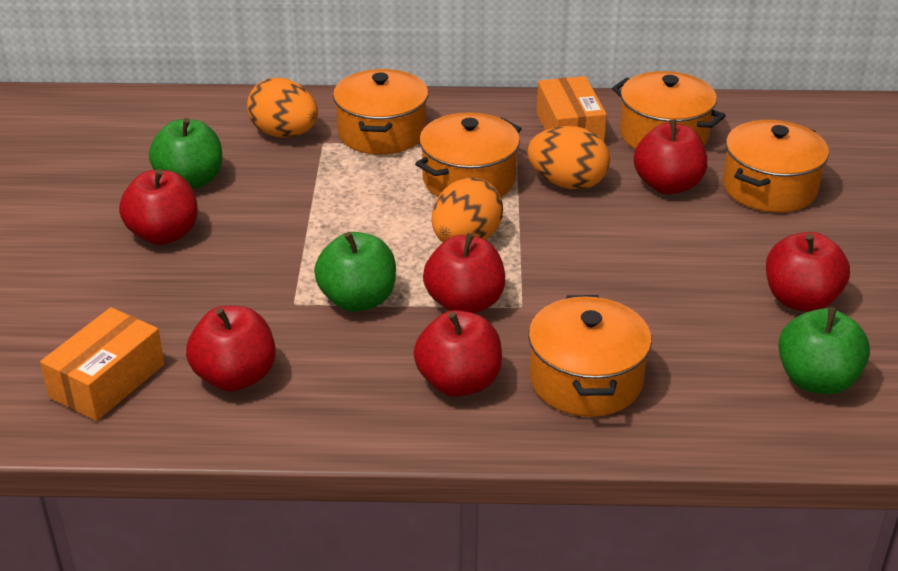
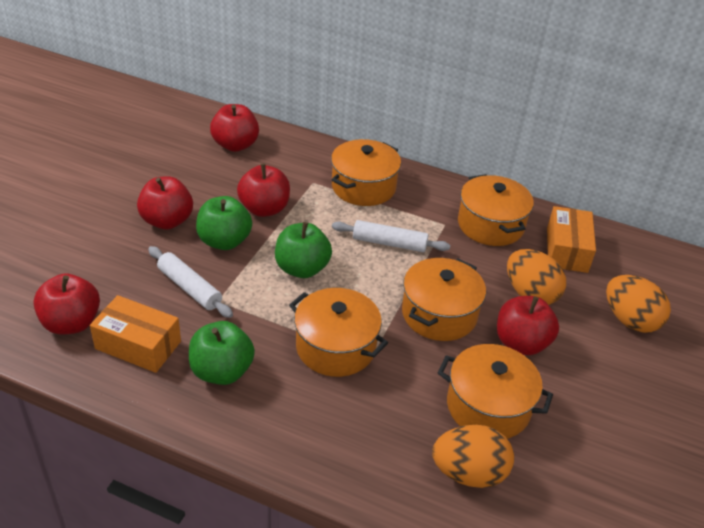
red apple: 6 -> 5
white rolling pin: 0 -> 2

